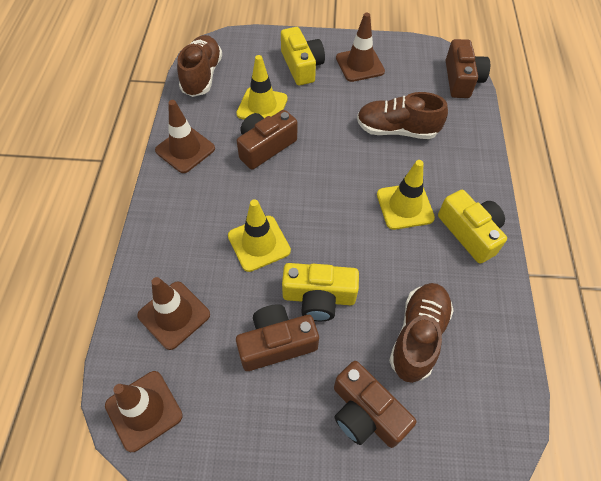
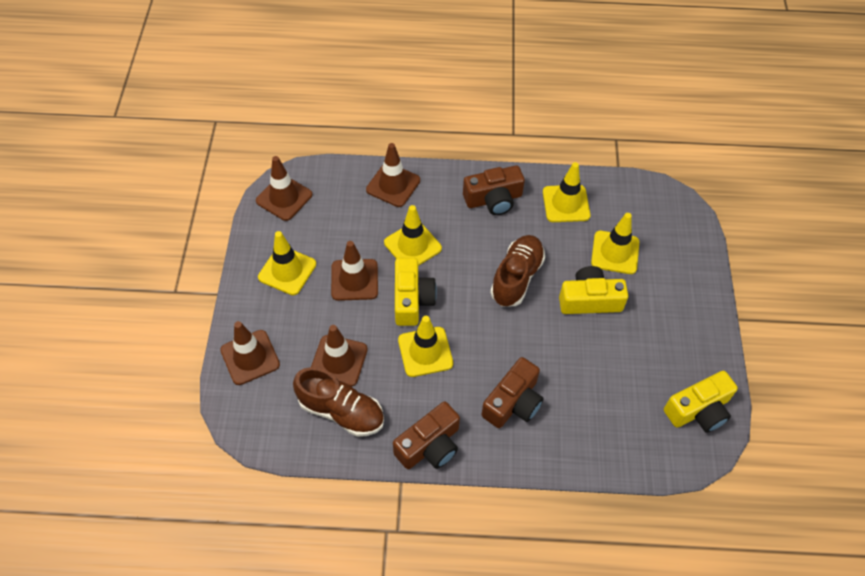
brown camera: 4 -> 3
brown shoe: 3 -> 2
brown traffic cone: 4 -> 5
yellow traffic cone: 3 -> 5

